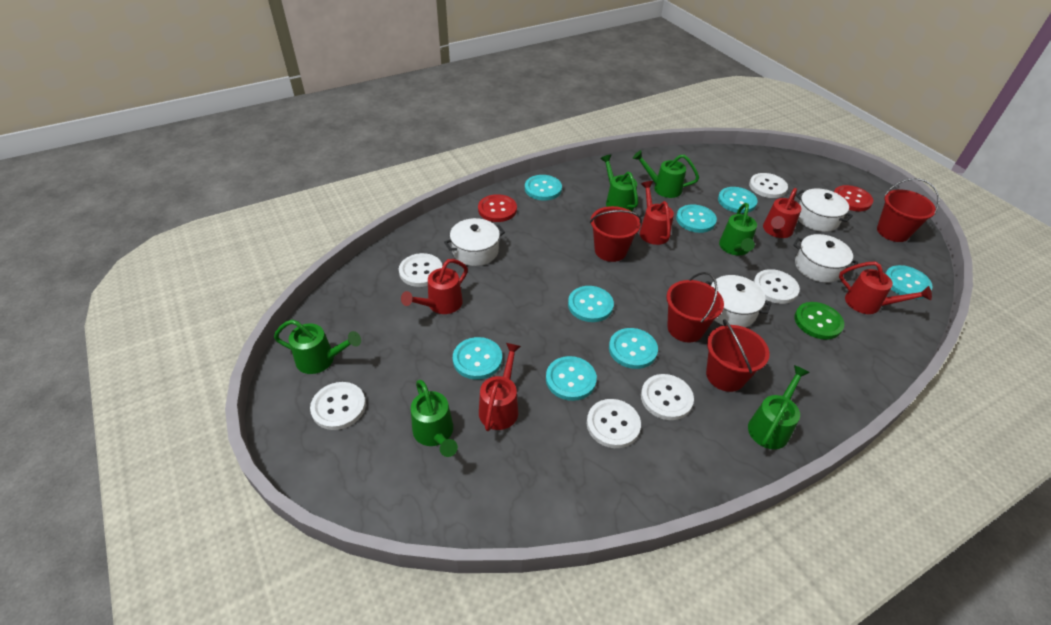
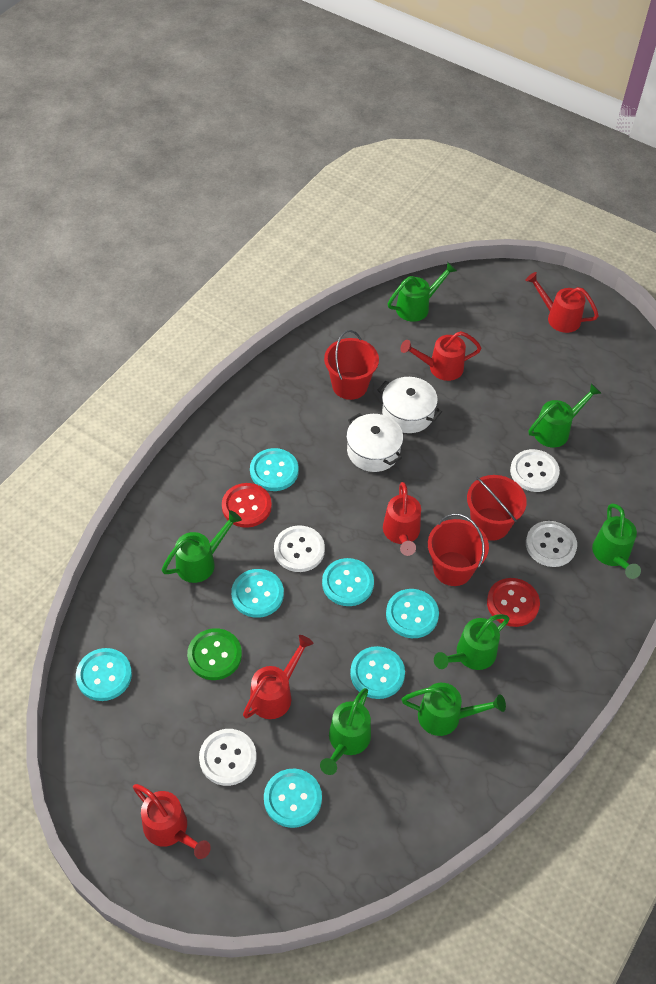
green watering can: 6 -> 7
red bucket: 4 -> 3
turquoise button: 8 -> 7
white button: 6 -> 4
white pot: 4 -> 2

